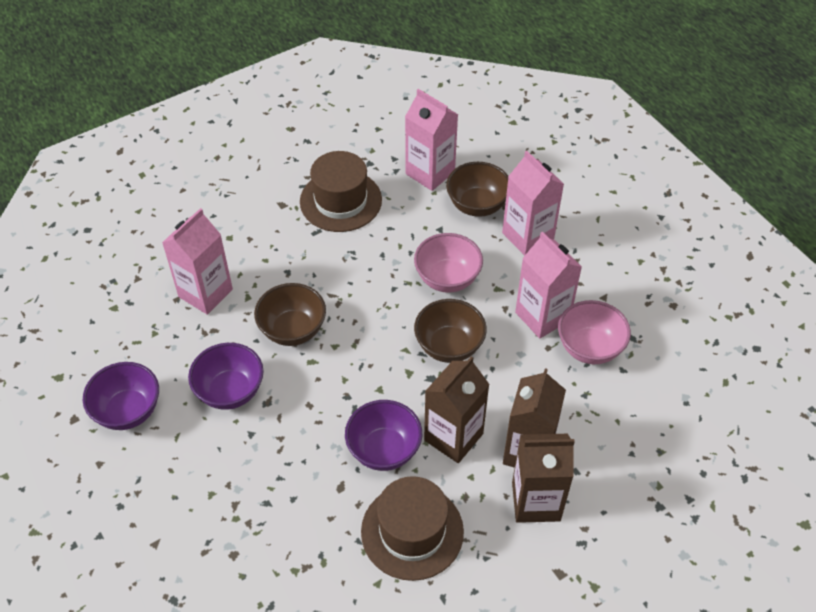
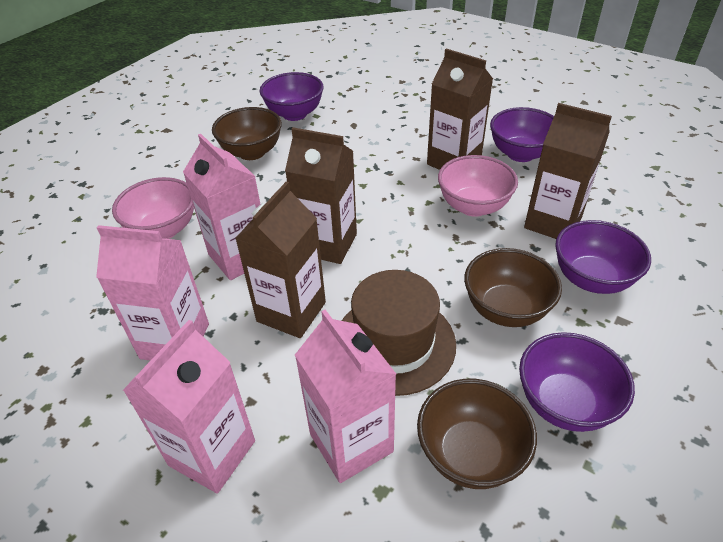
brown carton: 3 -> 4
brown hat: 2 -> 1
purple bowl: 3 -> 4

